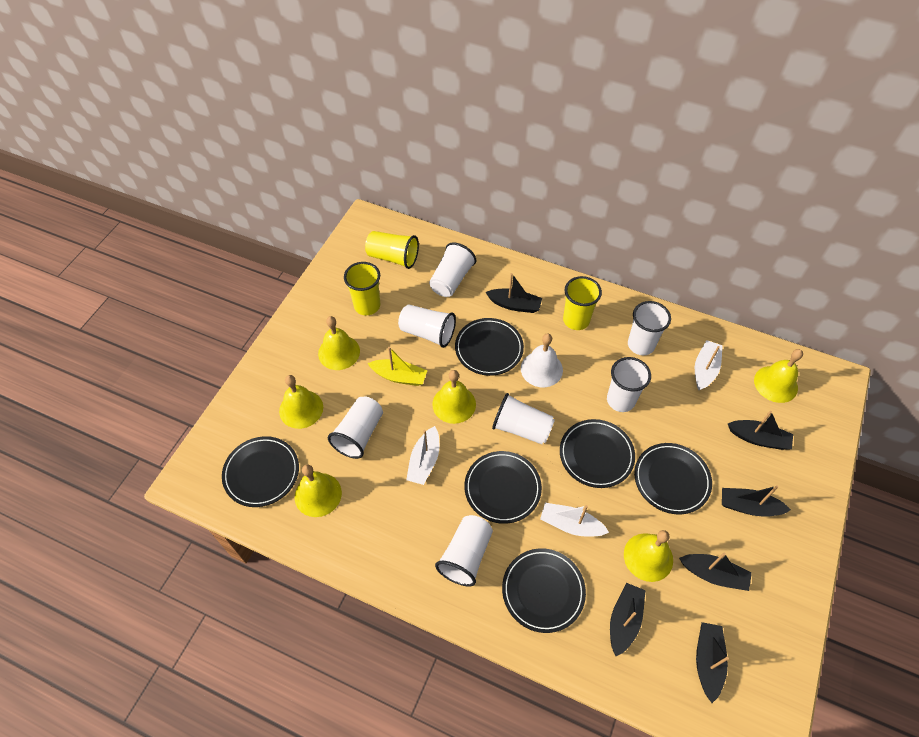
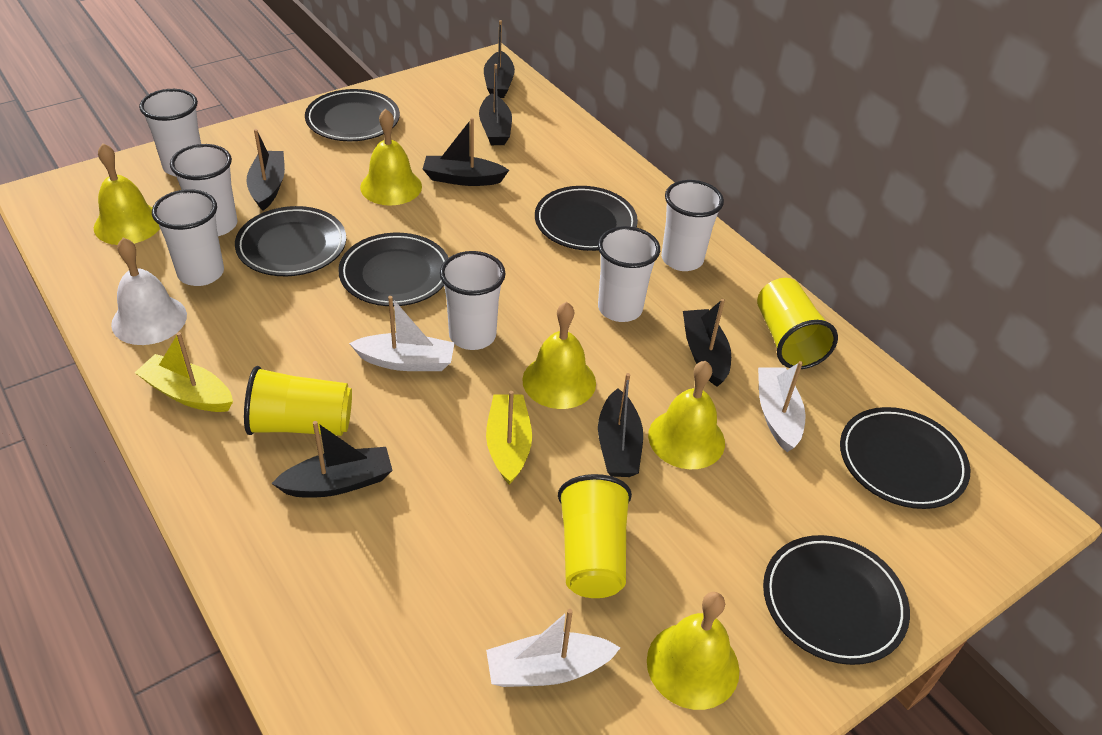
black boat: 6 -> 7
white cup: 7 -> 6
yellow bell: 6 -> 5
yellow boat: 1 -> 2

